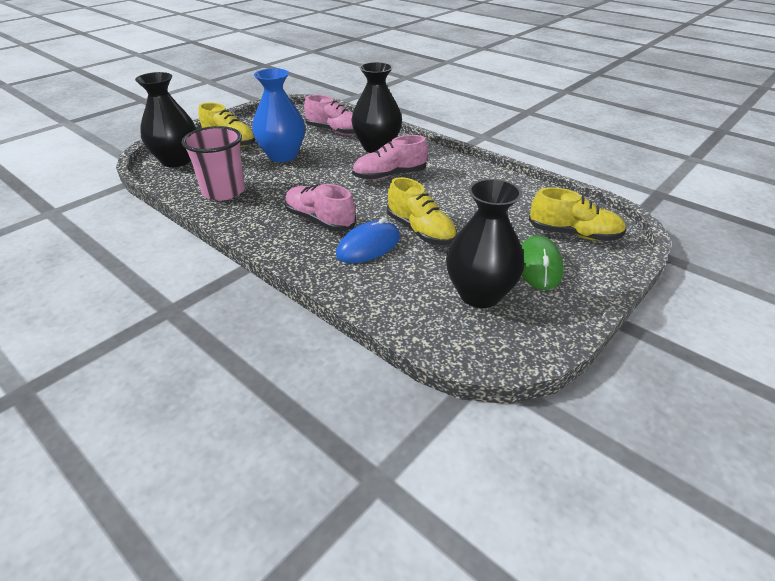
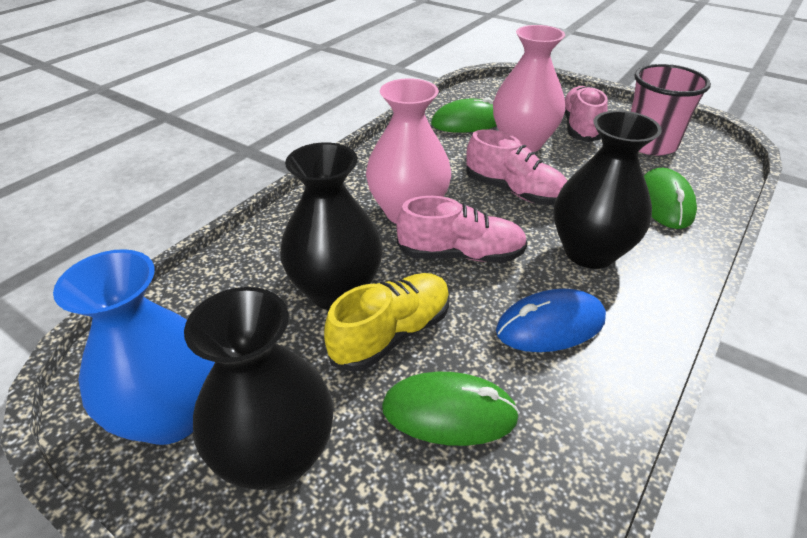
green mouse: 1 -> 3
pink vase: 0 -> 2
yellow shoe: 3 -> 1

